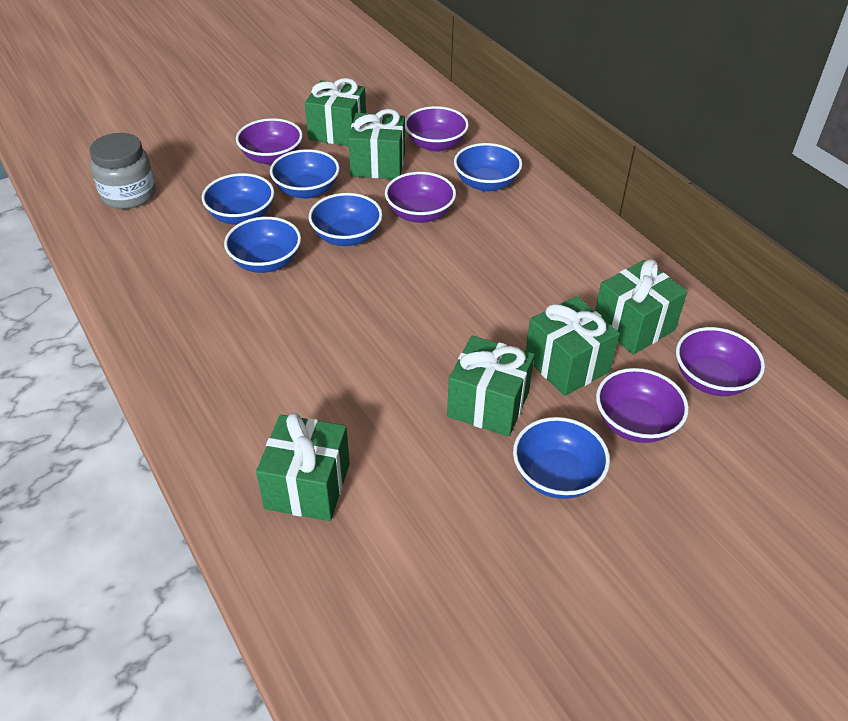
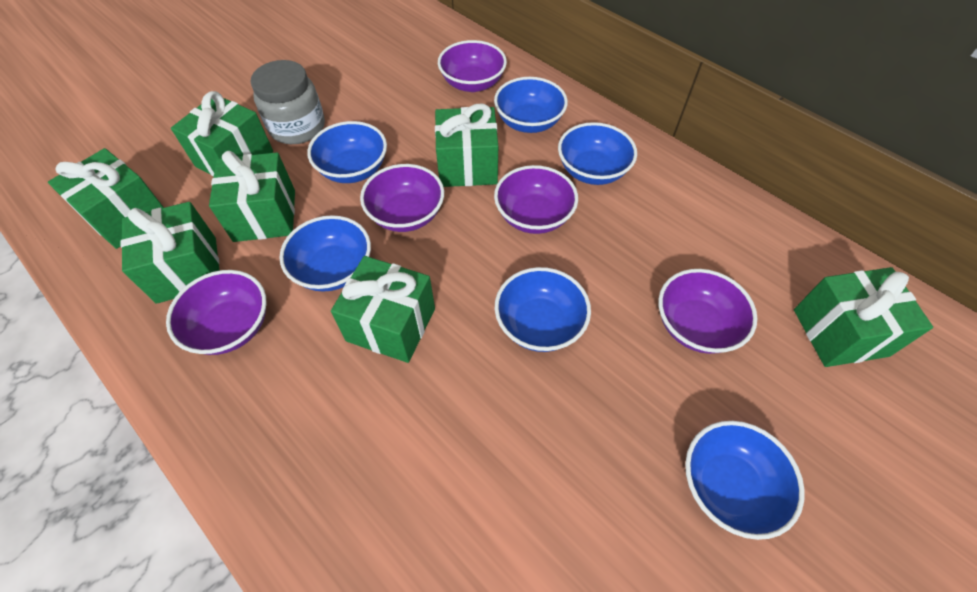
green gift: 6 -> 7

